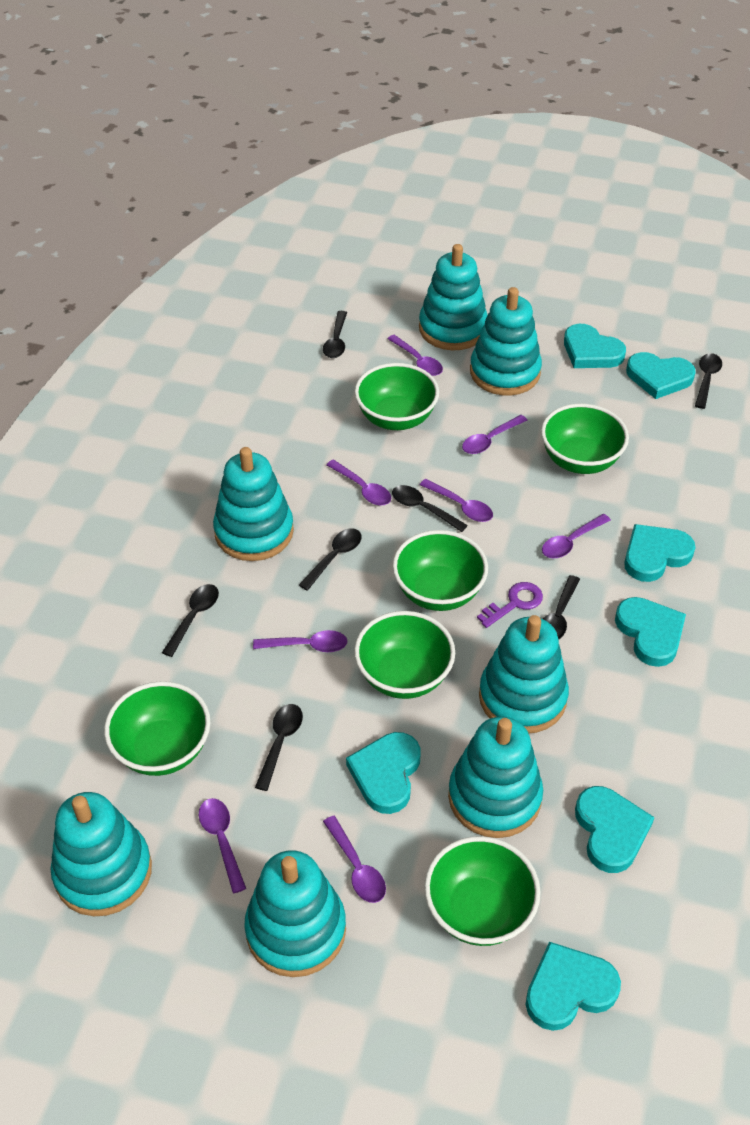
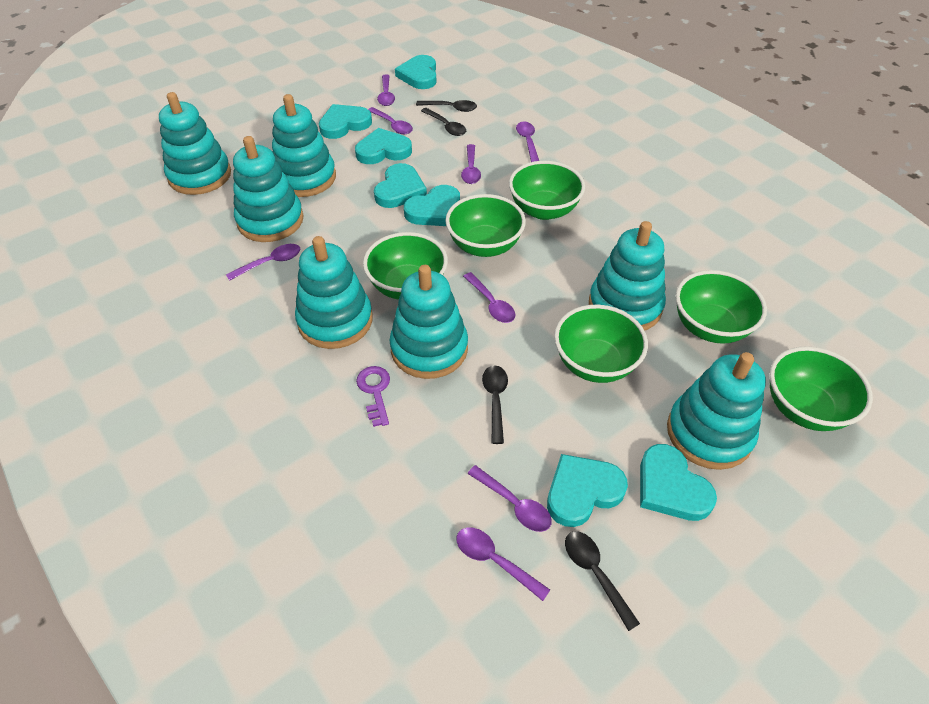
black spoon: 7 -> 4

